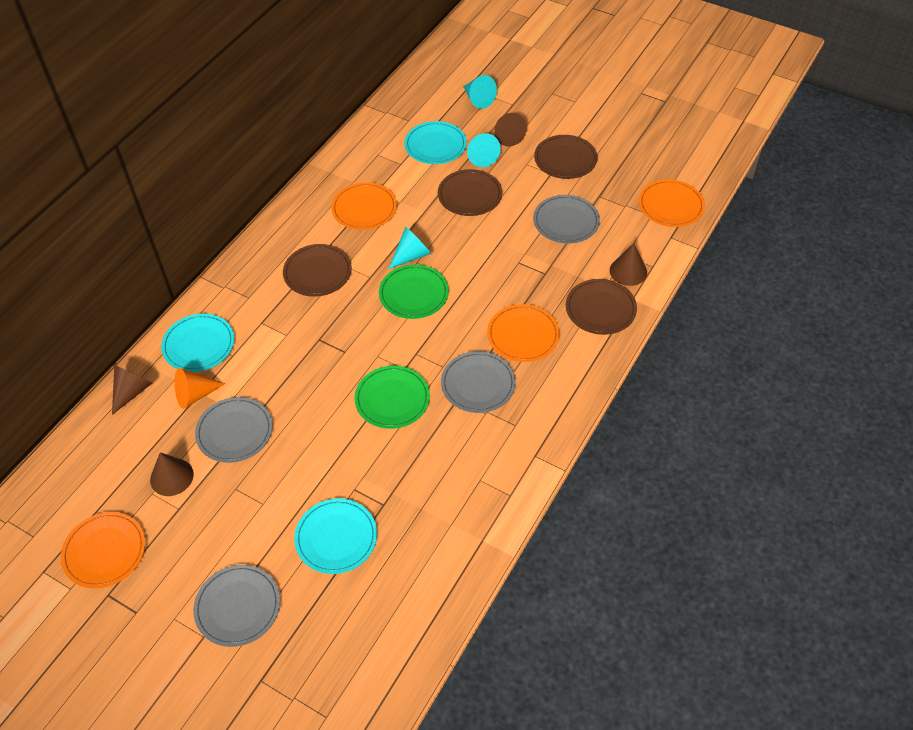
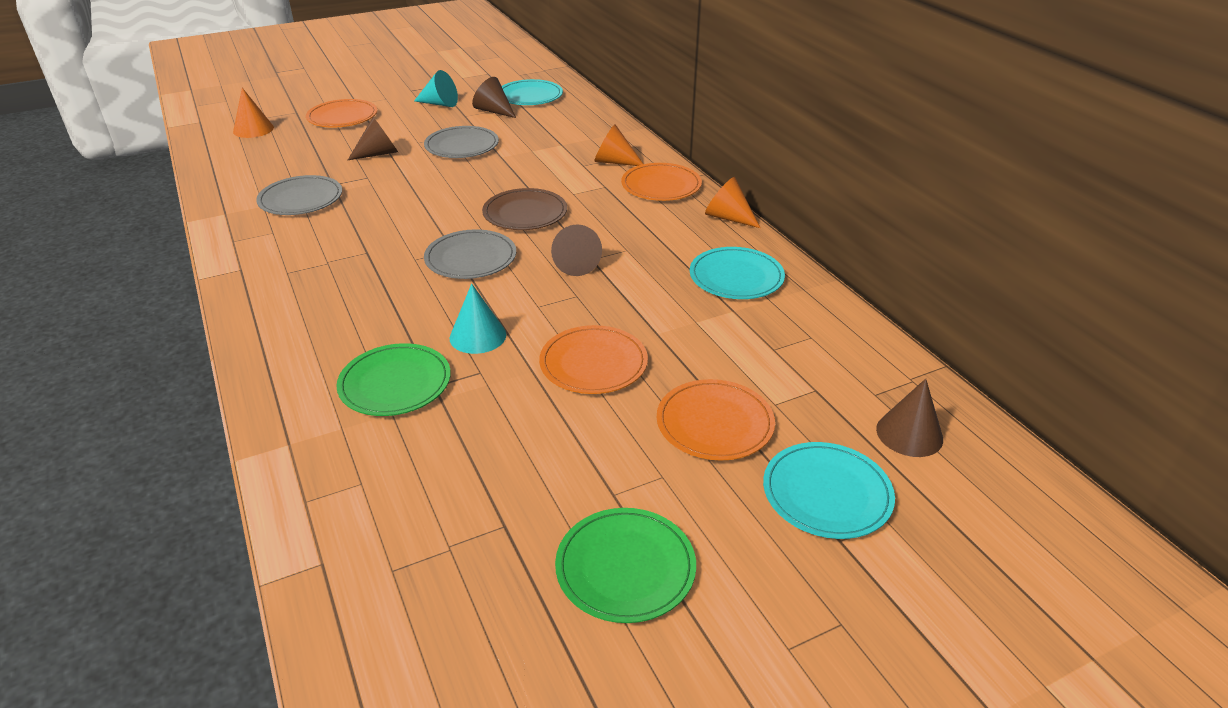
brown plate: 4 -> 1
grey plate: 4 -> 3
orange cone: 1 -> 3
turquoise cone: 3 -> 2

